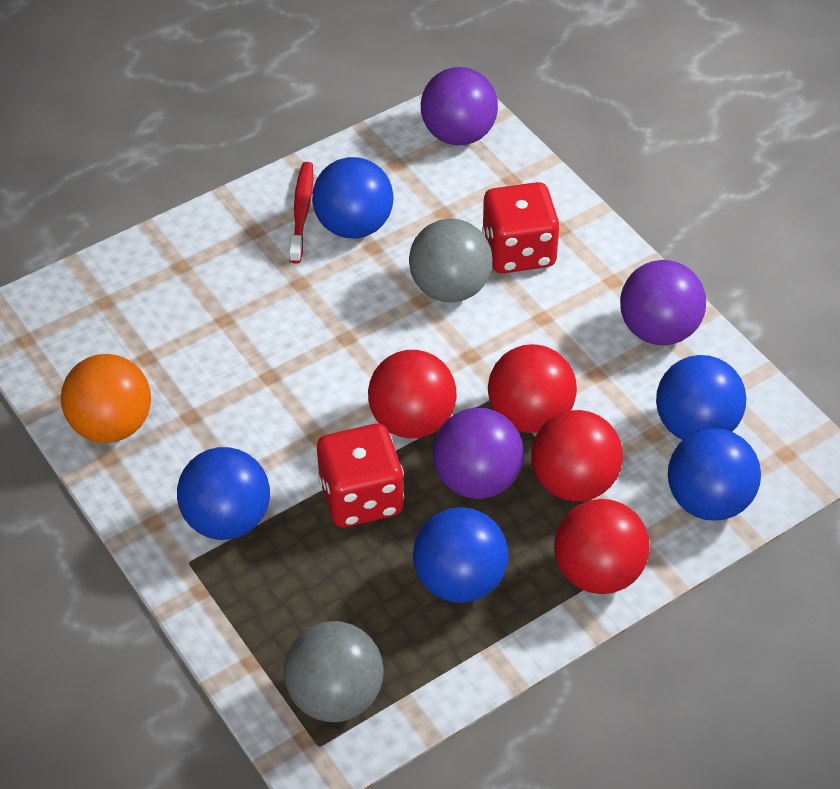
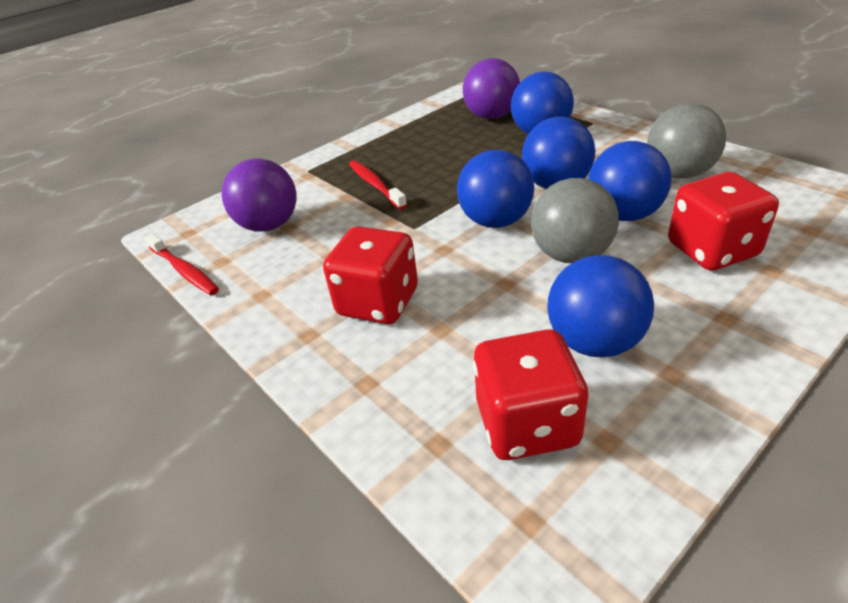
orange ball: 1 -> 0
purple ball: 3 -> 2
red ball: 4 -> 0
red dice: 2 -> 3
red toothbrush: 1 -> 2

